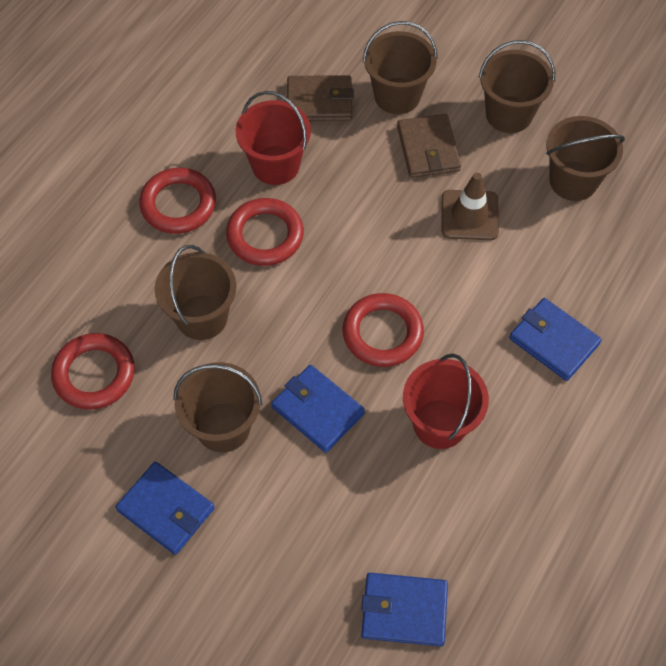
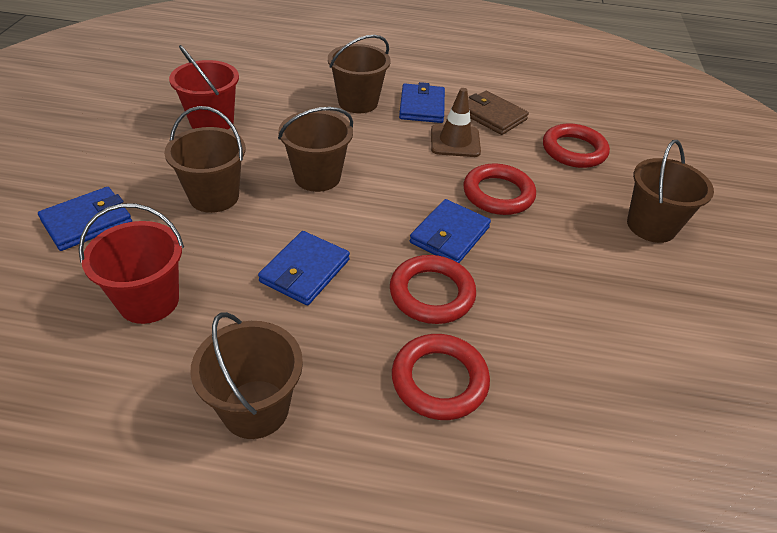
brown wallet: 2 -> 1

